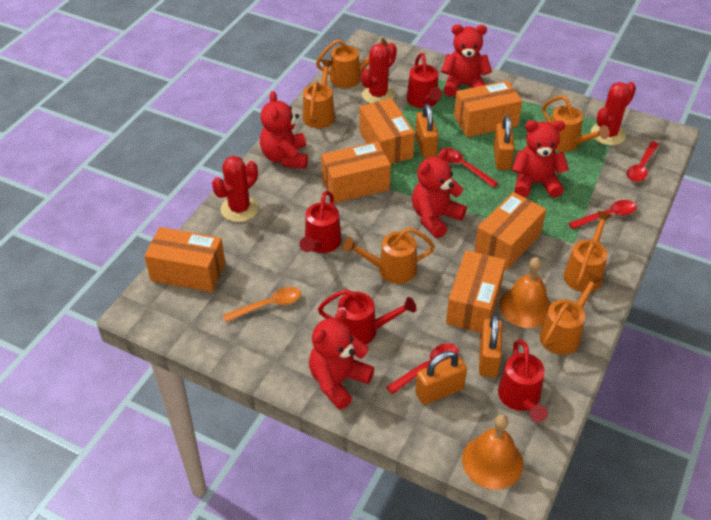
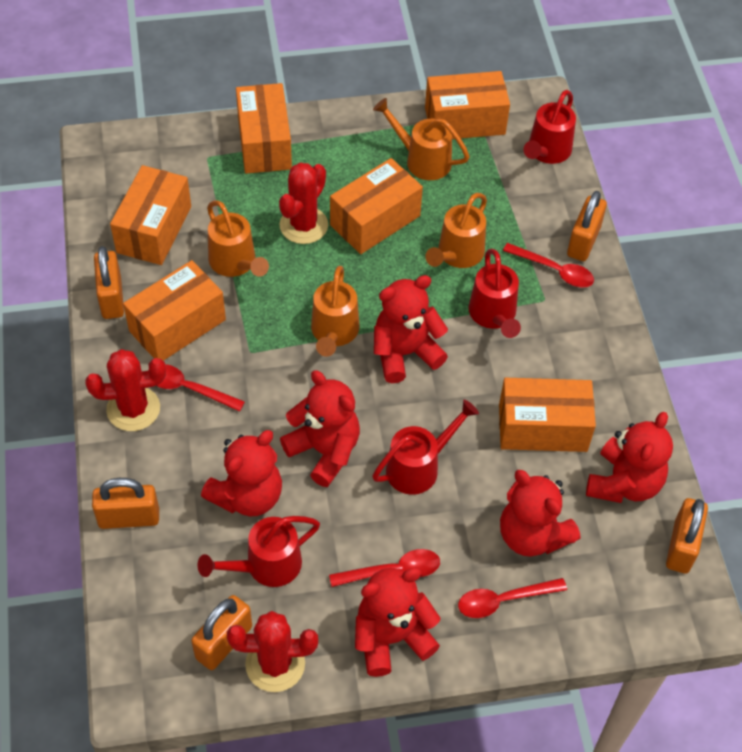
orange bell: 2 -> 0
orange padlock: 4 -> 5
orange spoon: 1 -> 0
orange watering can: 6 -> 4
red teddy bear: 5 -> 6

